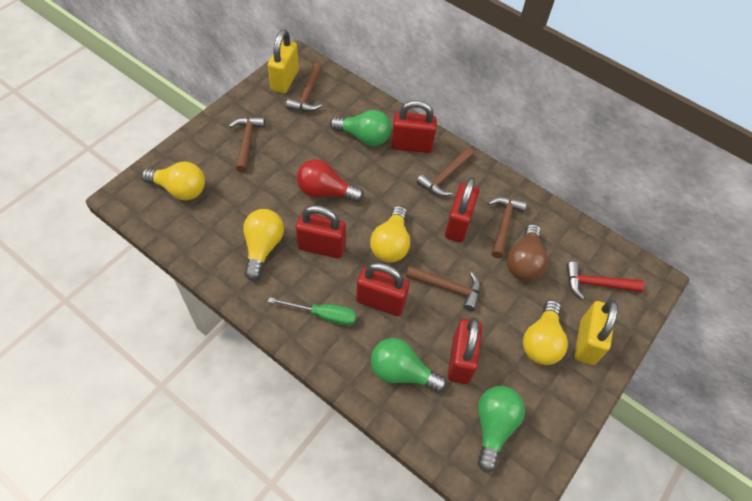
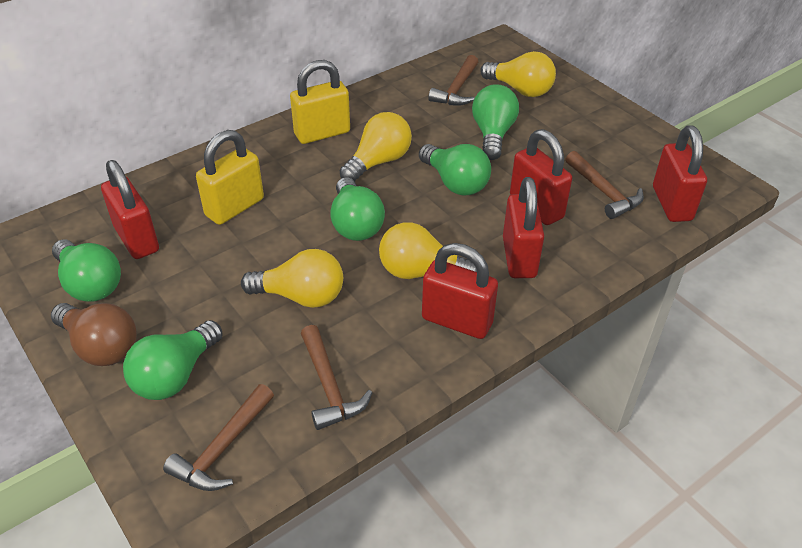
brown hammer: 5 -> 4
green light bulb: 3 -> 5
green screwdriver: 1 -> 0
red hammer: 1 -> 0
red light bulb: 1 -> 0

